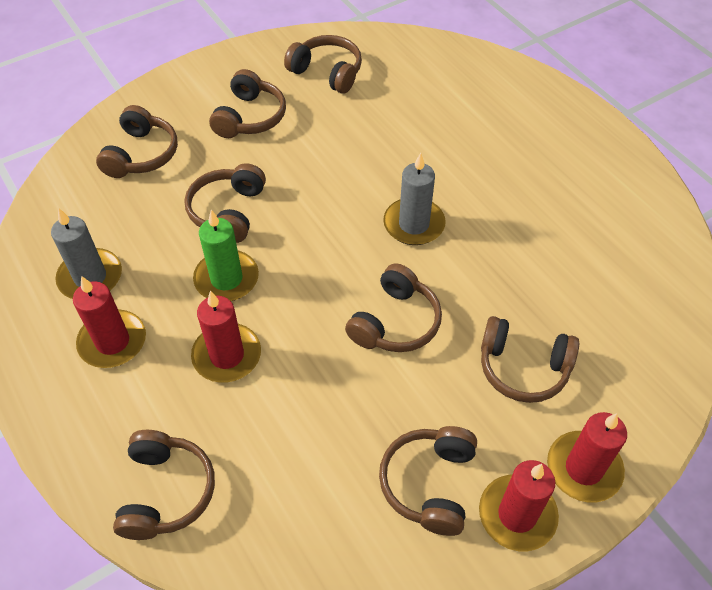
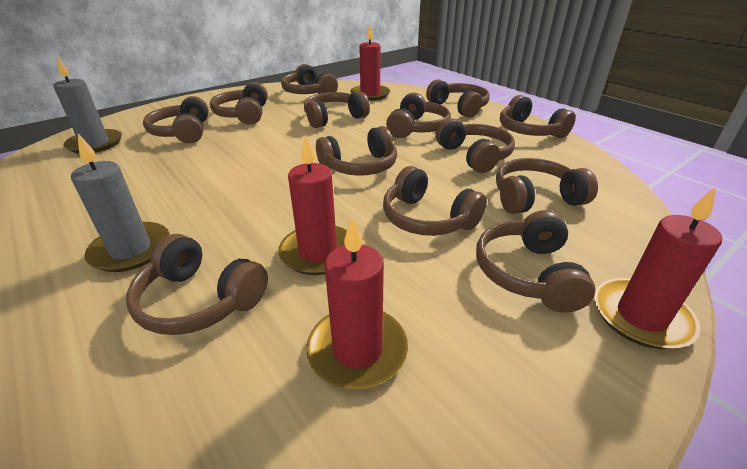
brown headphones: 8 -> 13
green candle: 1 -> 0

